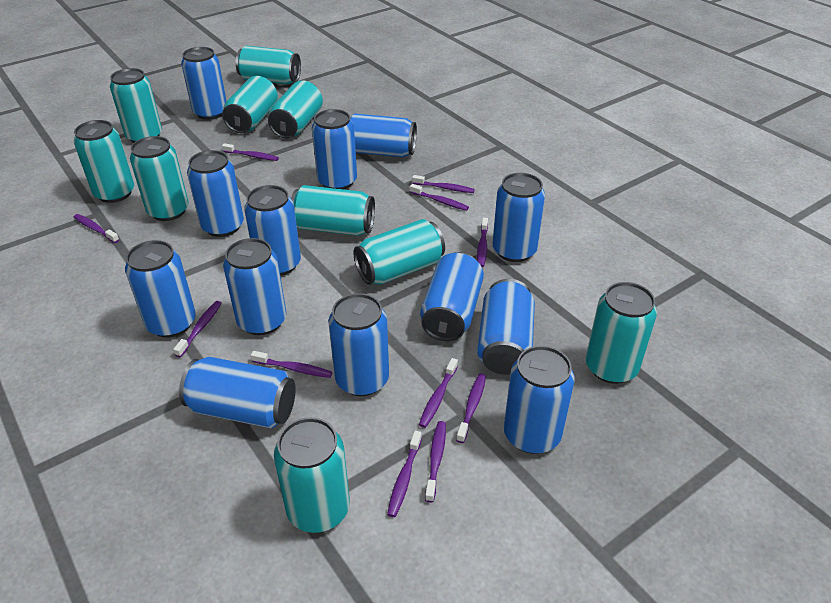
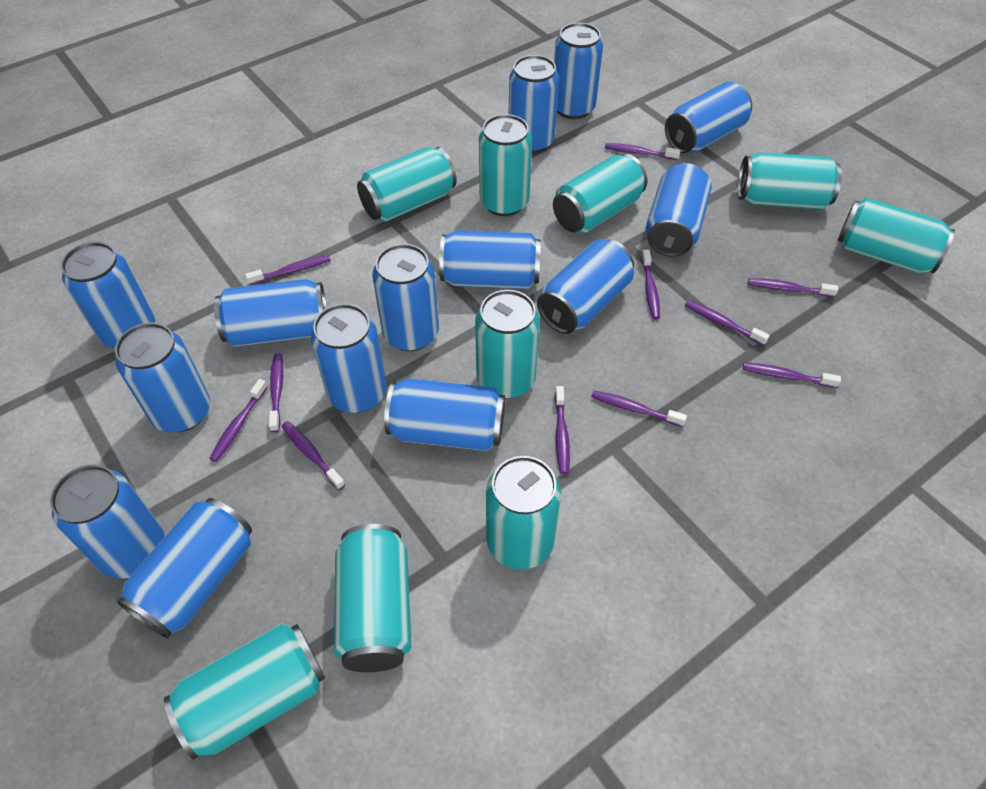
blue can: 13 -> 14
turquoise can: 10 -> 9

